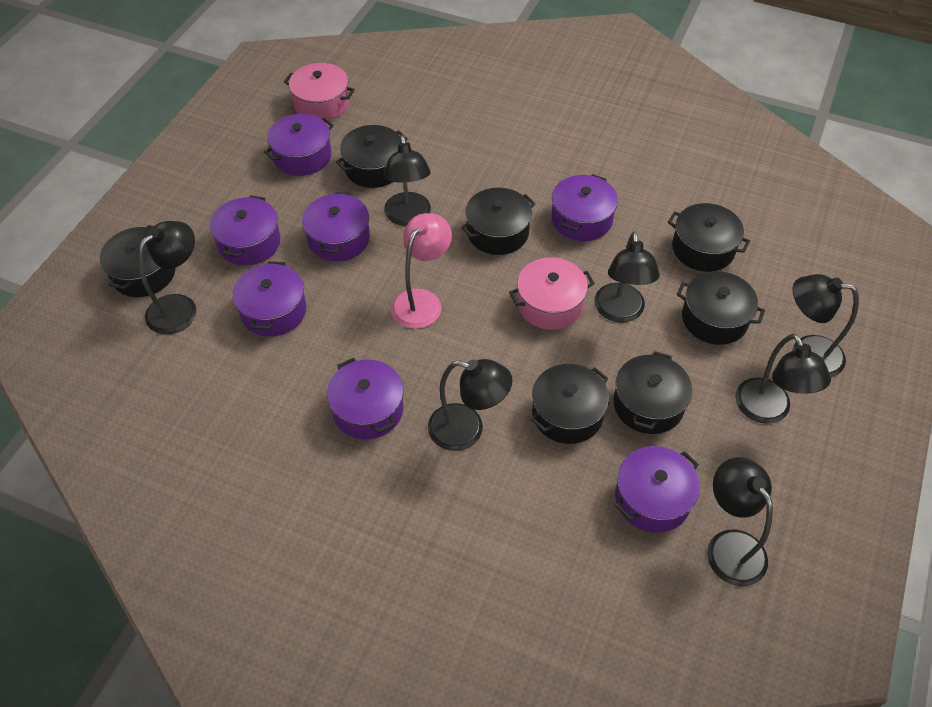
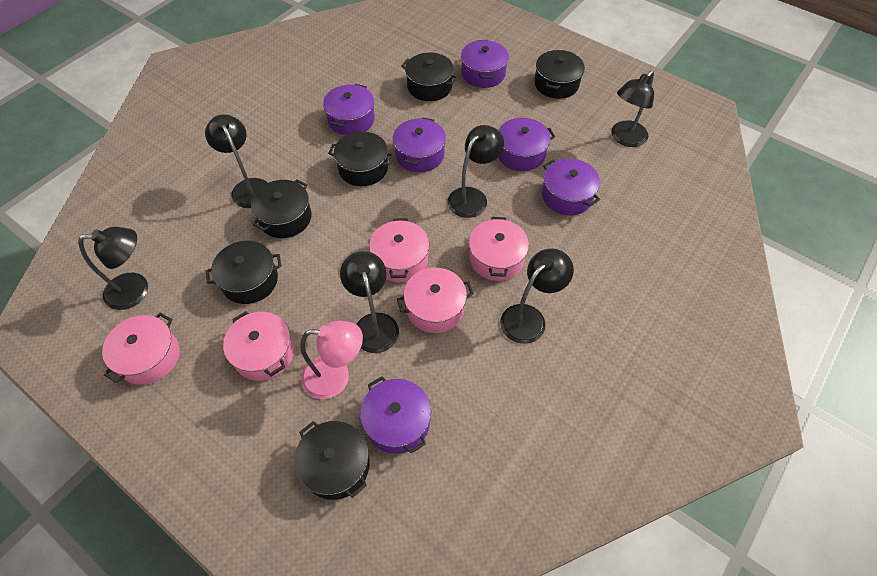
black lamp: 7 -> 6
black pot: 7 -> 6
pink pot: 2 -> 5
purple pot: 7 -> 6

